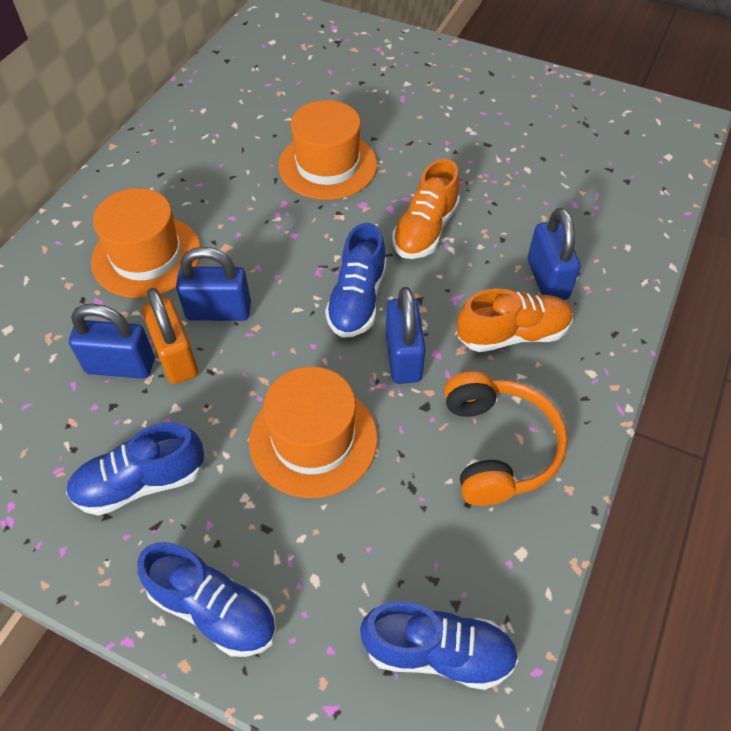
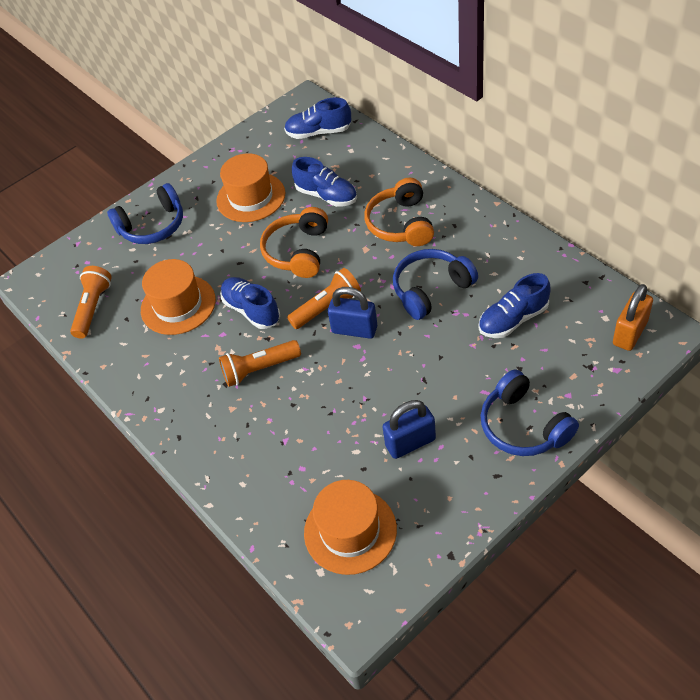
blue headphones: 0 -> 3
blue padlock: 4 -> 2
orange flashlight: 0 -> 3
orange headphones: 1 -> 2
orange shoe: 2 -> 0

